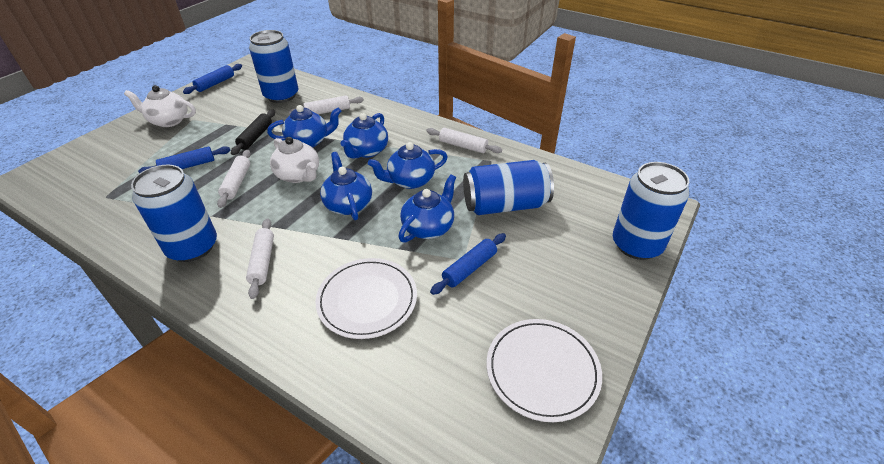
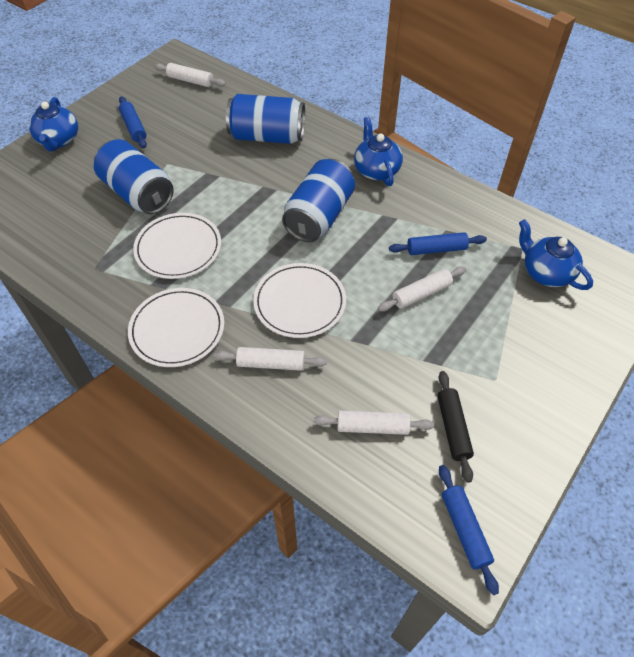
blue can: 4 -> 3
blue teapot: 5 -> 3
white plate: 2 -> 3
white teapot: 2 -> 0

